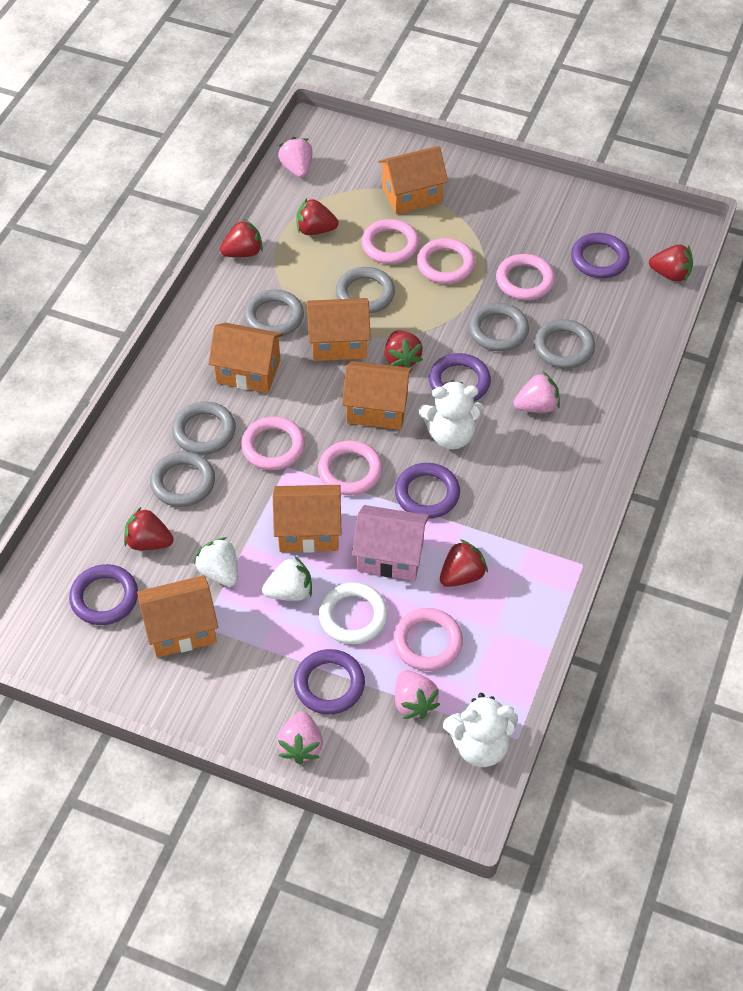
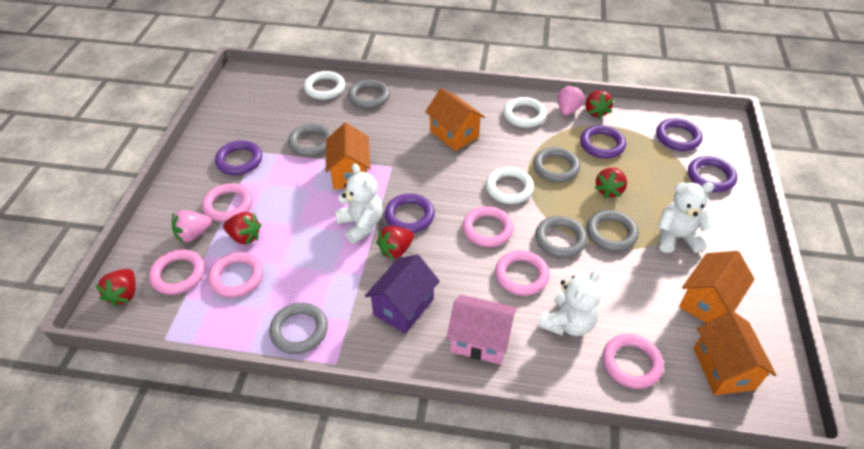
orange house: 6 -> 4
pink strawberry: 4 -> 2
purple house: 0 -> 1
red strawberry: 6 -> 5
white ring: 1 -> 3
white strawberry: 2 -> 0
white teddy bear: 2 -> 3

